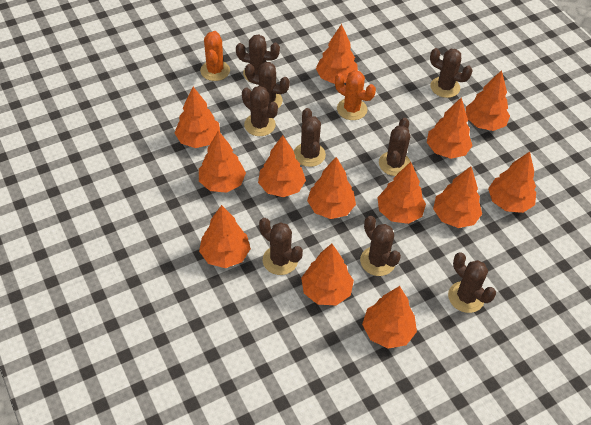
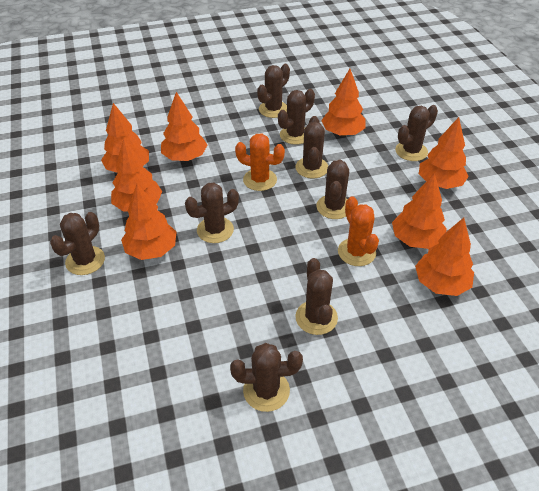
orange tree: 13 -> 8

